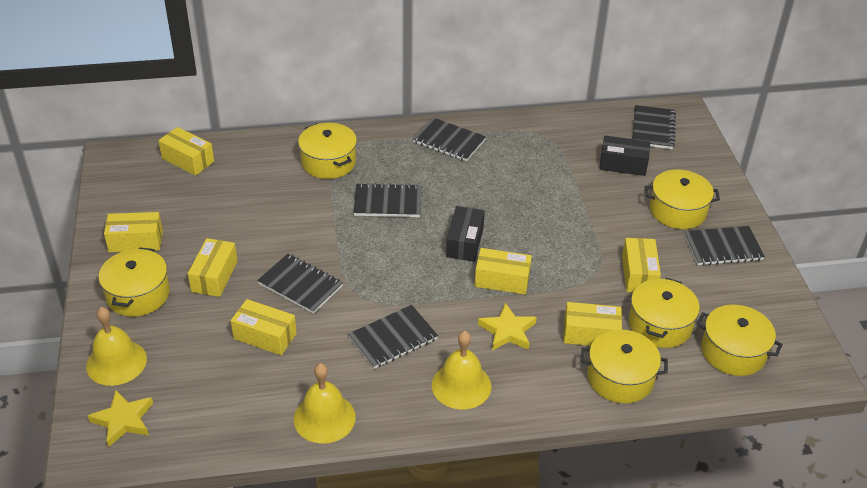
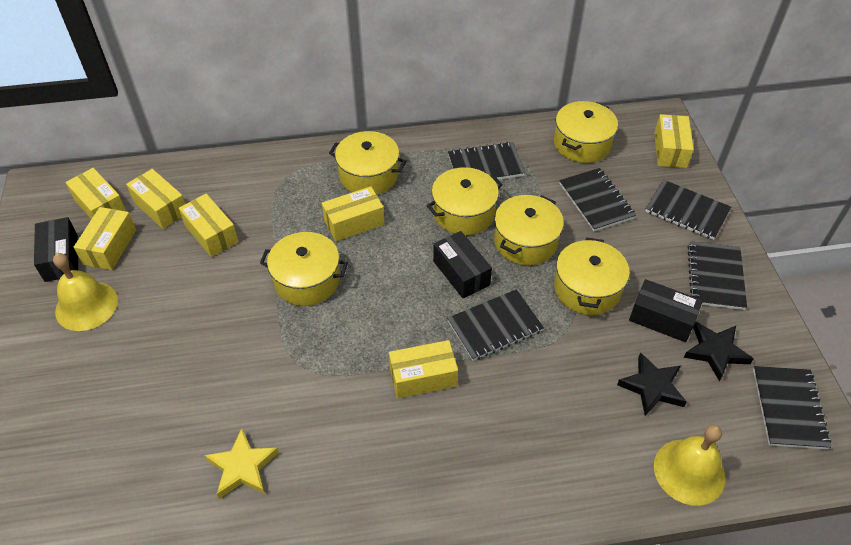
black box: 2 -> 3
black star: 0 -> 2
yellow bell: 3 -> 2
yellow star: 2 -> 1

